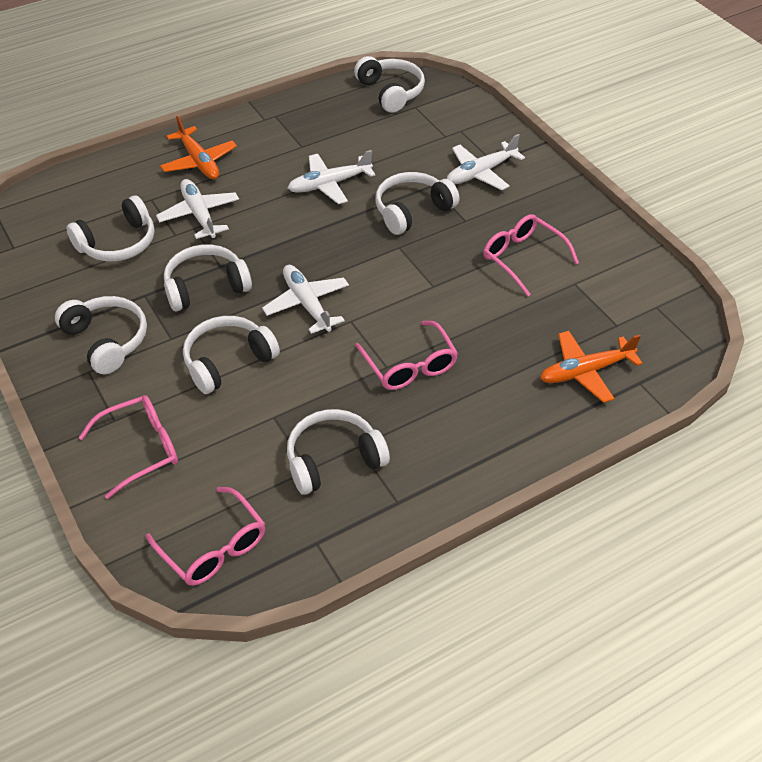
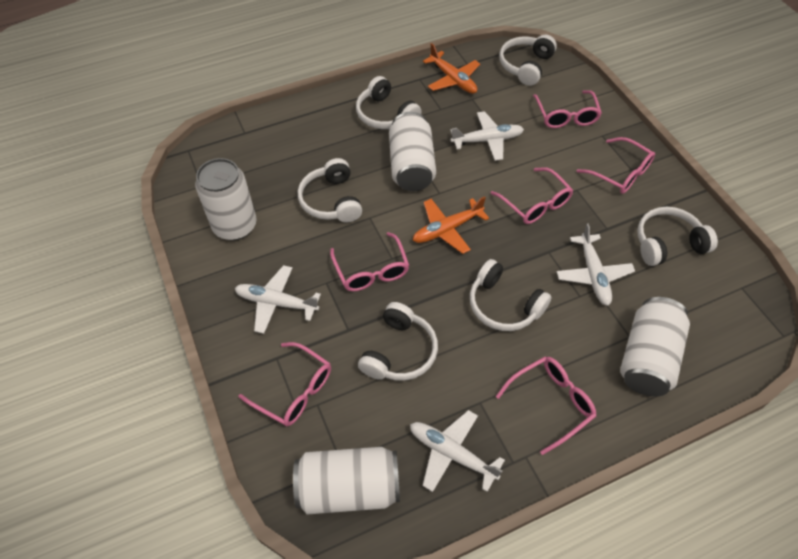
pink glasses: 4 -> 6
white can: 0 -> 4
white headphones: 7 -> 6

